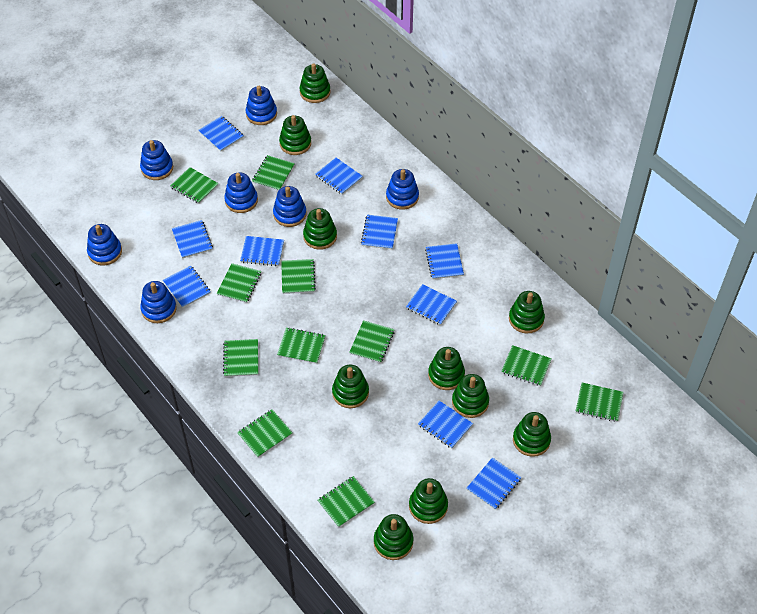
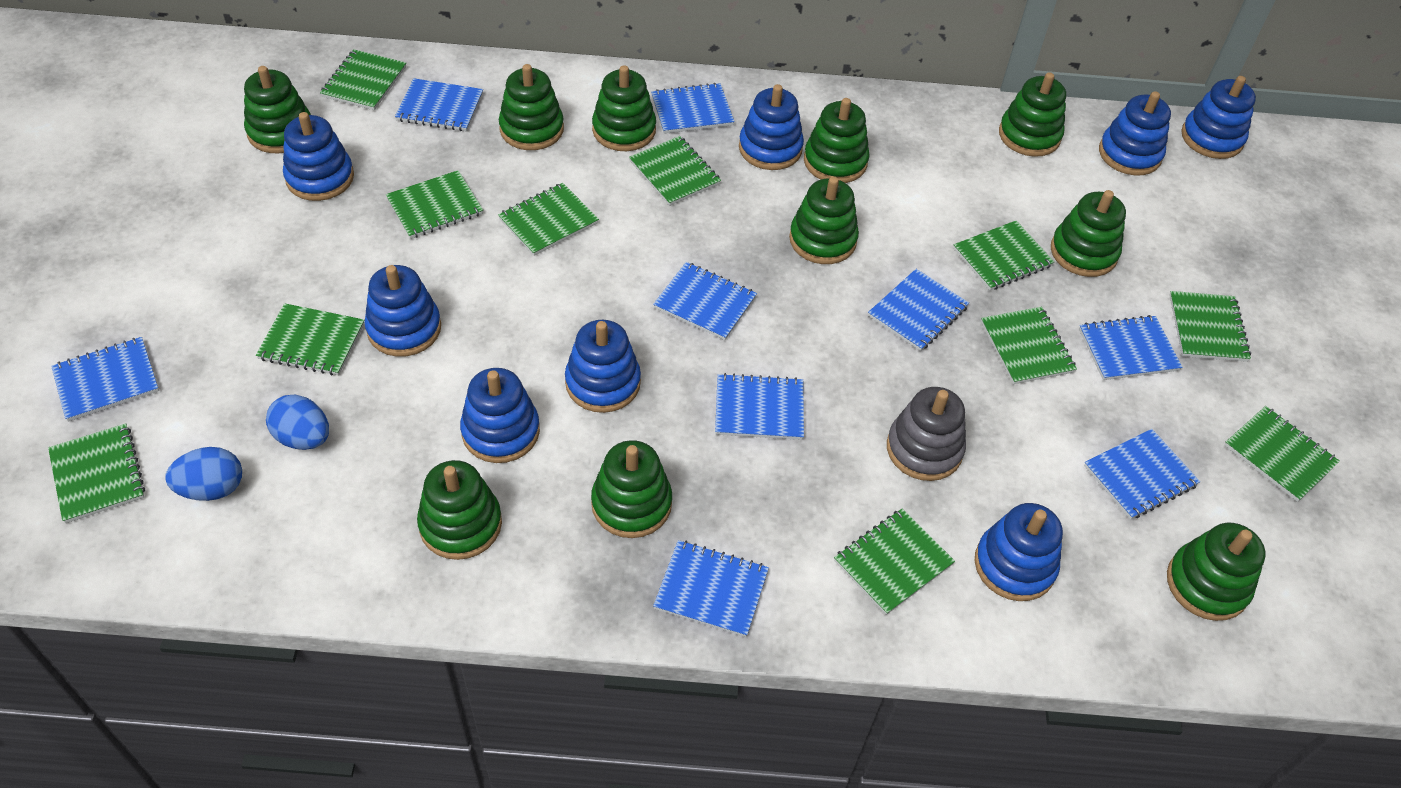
blue egg: 0 -> 2
blue notebook: 10 -> 9
blue stacking toy: 7 -> 8
grey stacking toy: 0 -> 1

